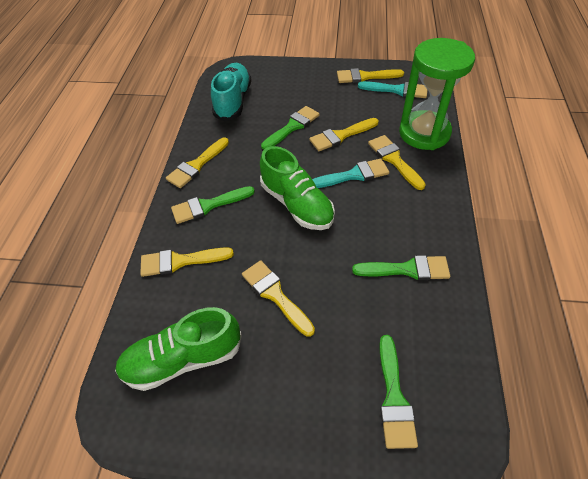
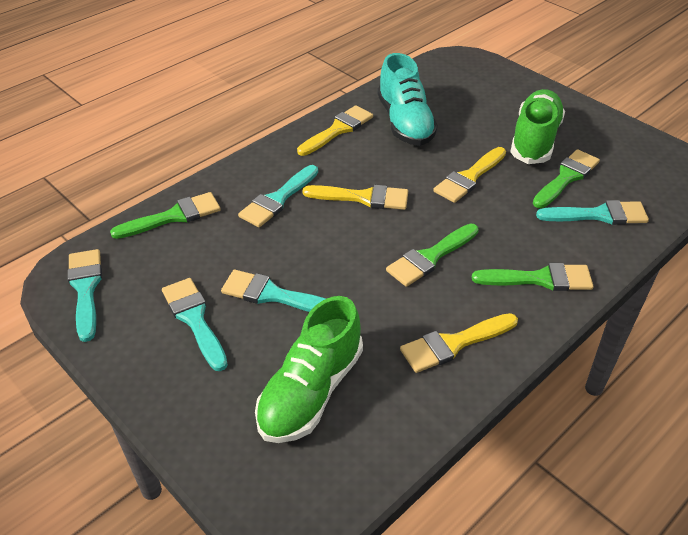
green hourglass: 1 -> 0
turquoise brush: 2 -> 5
yellow brush: 6 -> 4

